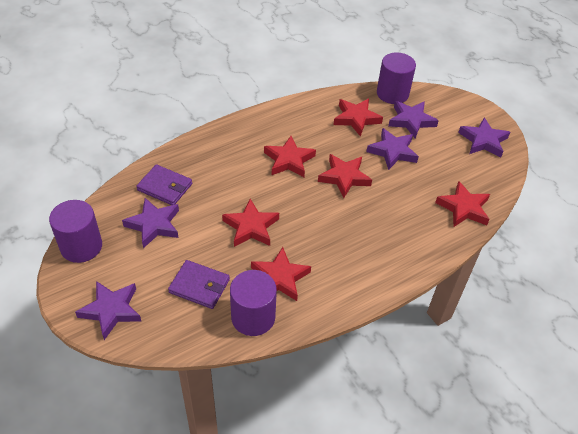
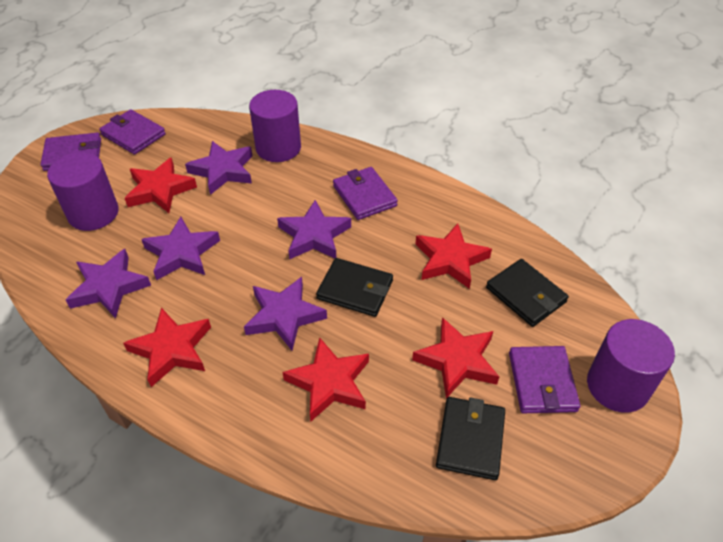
black wallet: 0 -> 3
purple wallet: 2 -> 4
red star: 6 -> 5

